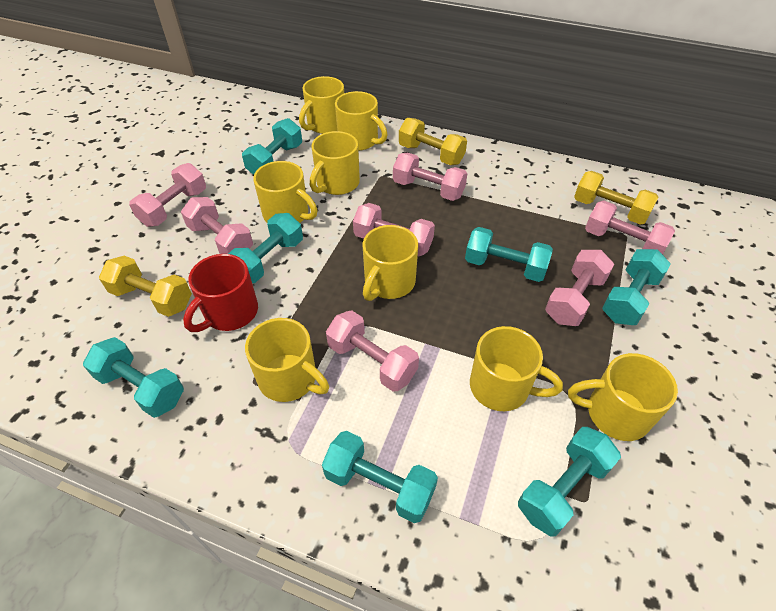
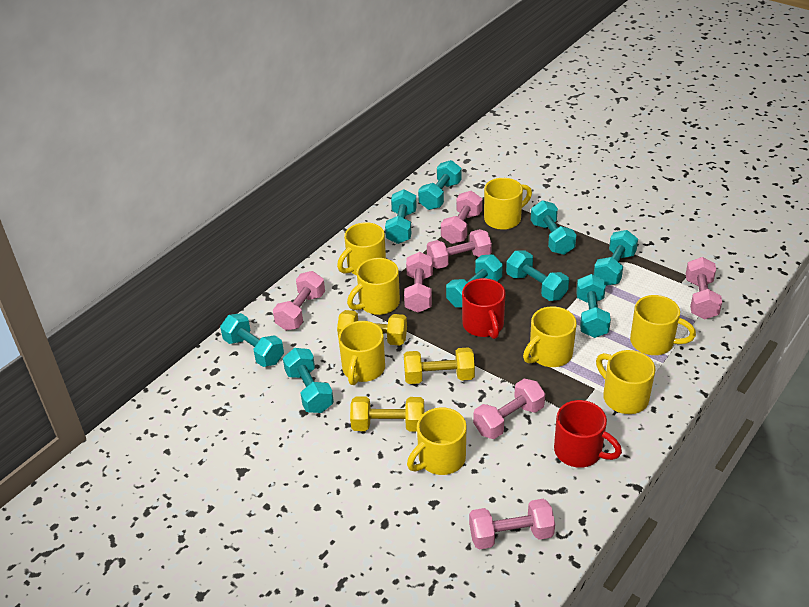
red mug: 1 -> 2
turquoise dumbbell: 7 -> 9

